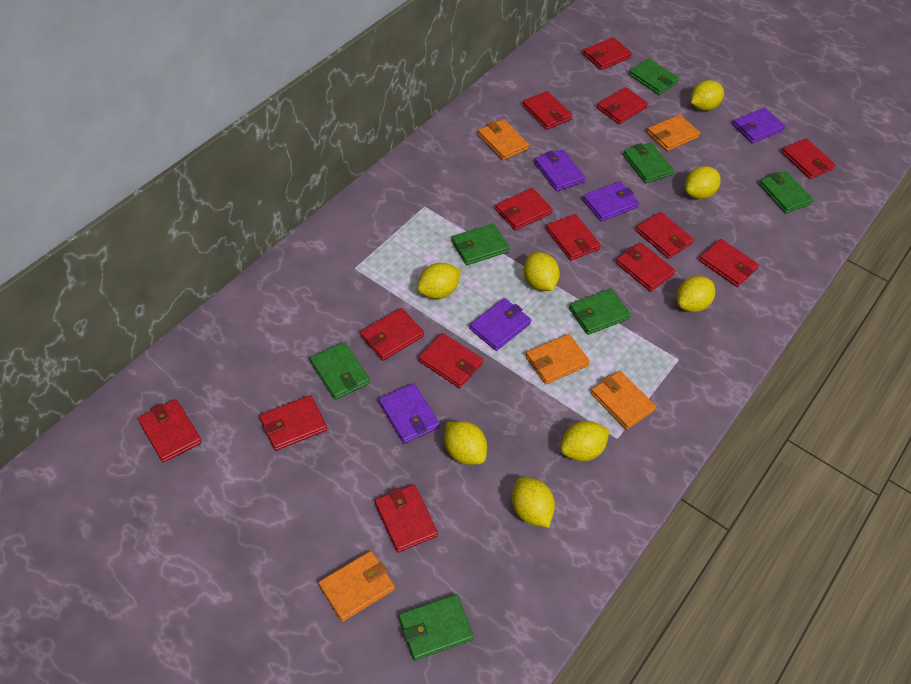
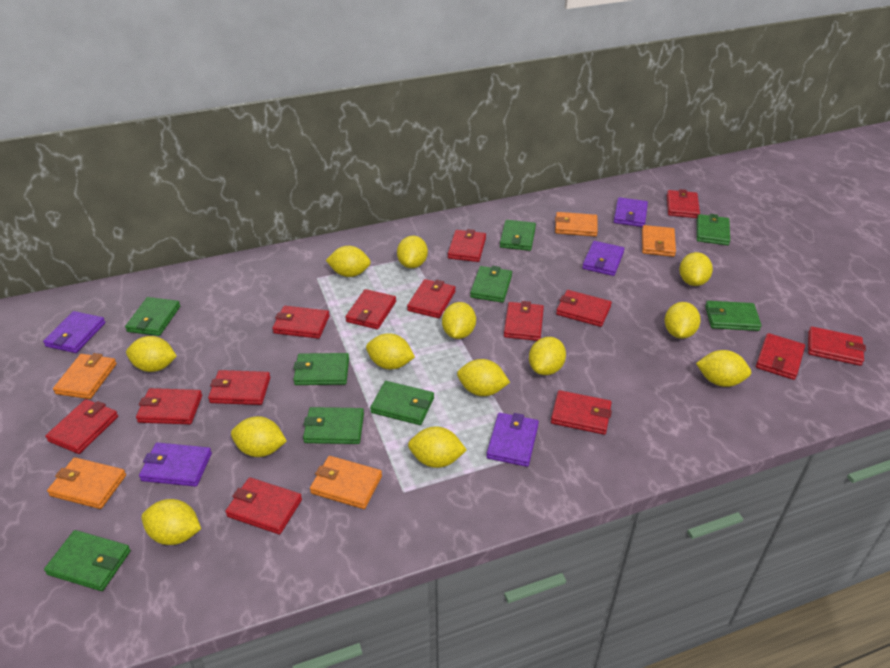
green wallet: 7 -> 9
yellow lemon: 8 -> 13

